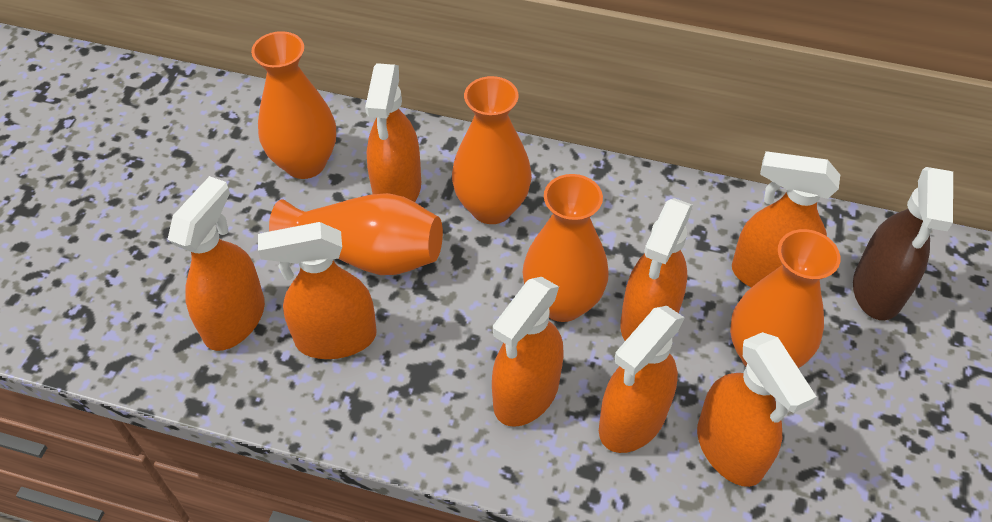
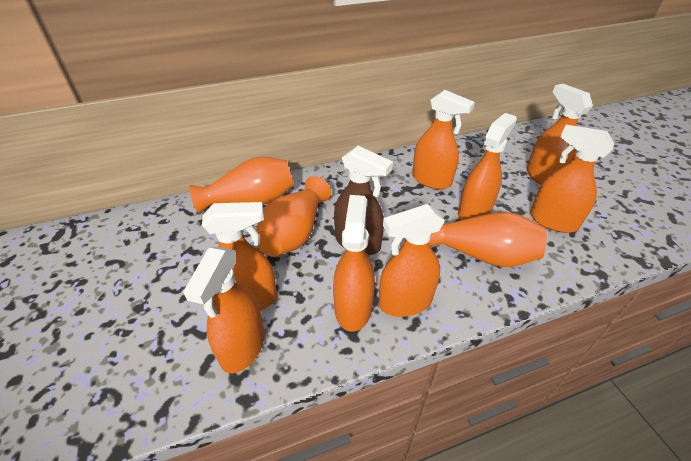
orange vase: 5 -> 3

